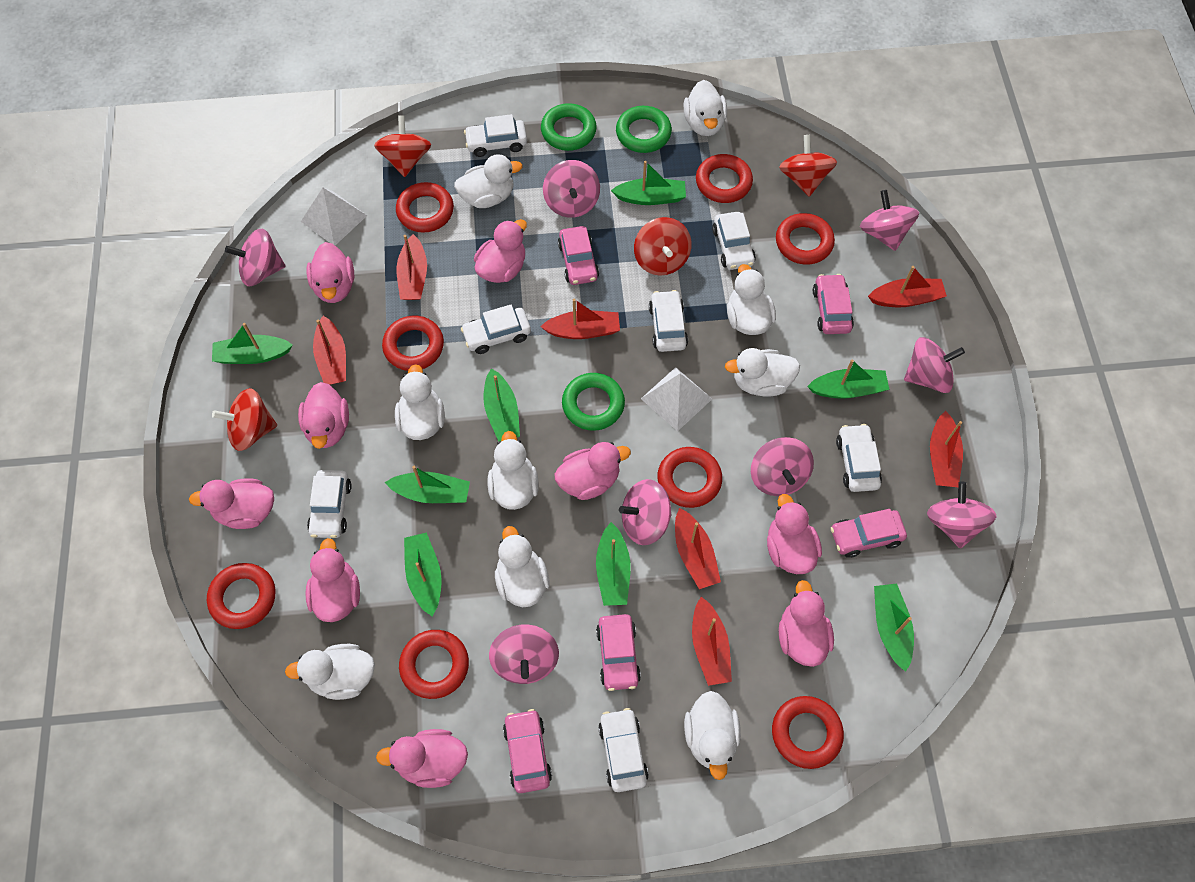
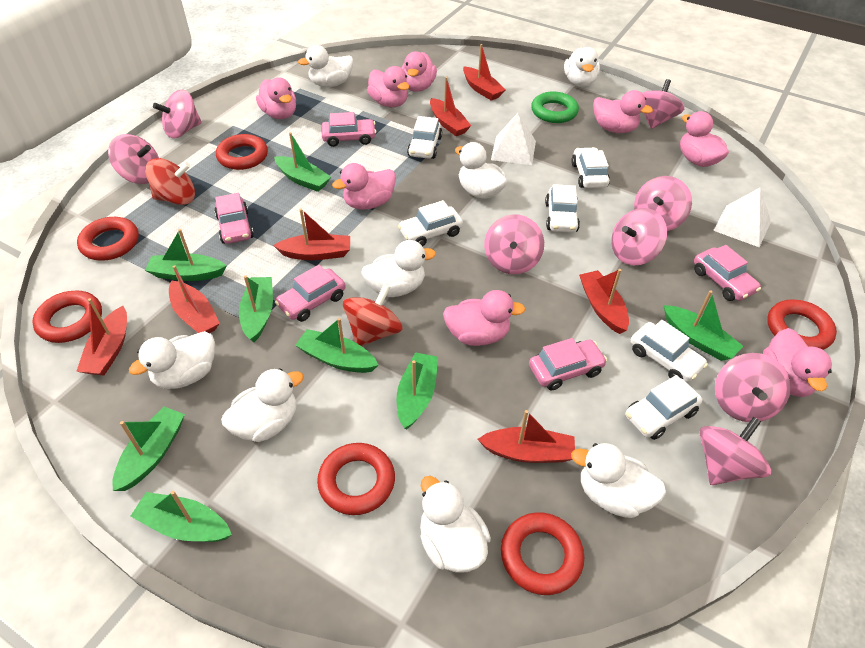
green ring: 3 -> 1
pink duck: 9 -> 8
red ring: 8 -> 6
red spinning top: 4 -> 2
white car: 7 -> 6
white duck: 9 -> 8

